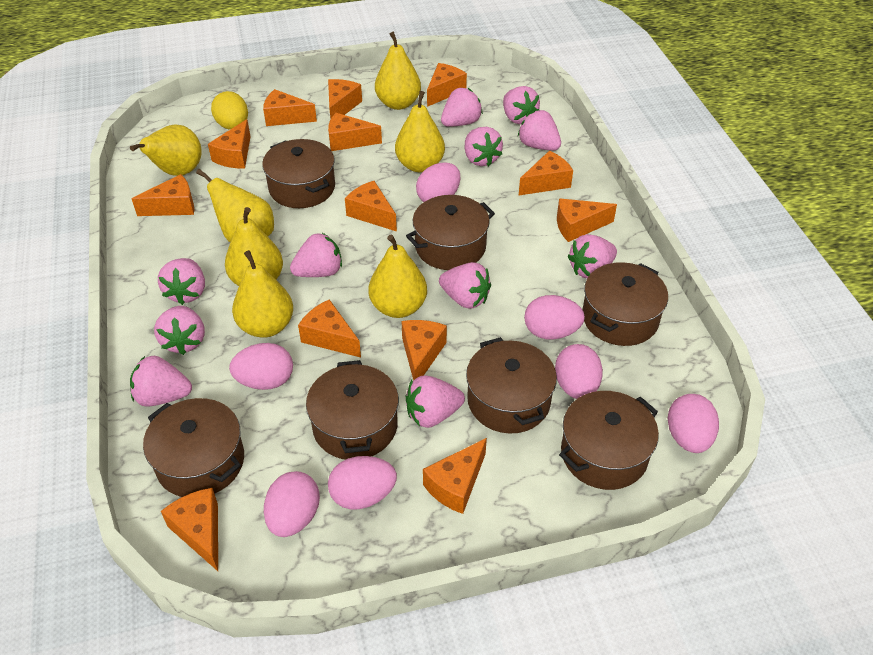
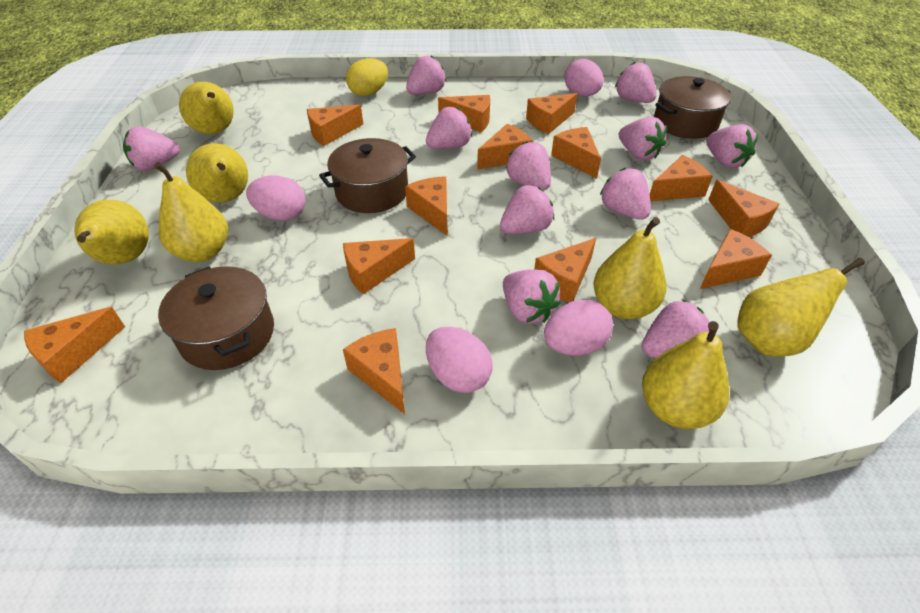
brown pot: 7 -> 3
pink egg: 7 -> 4

